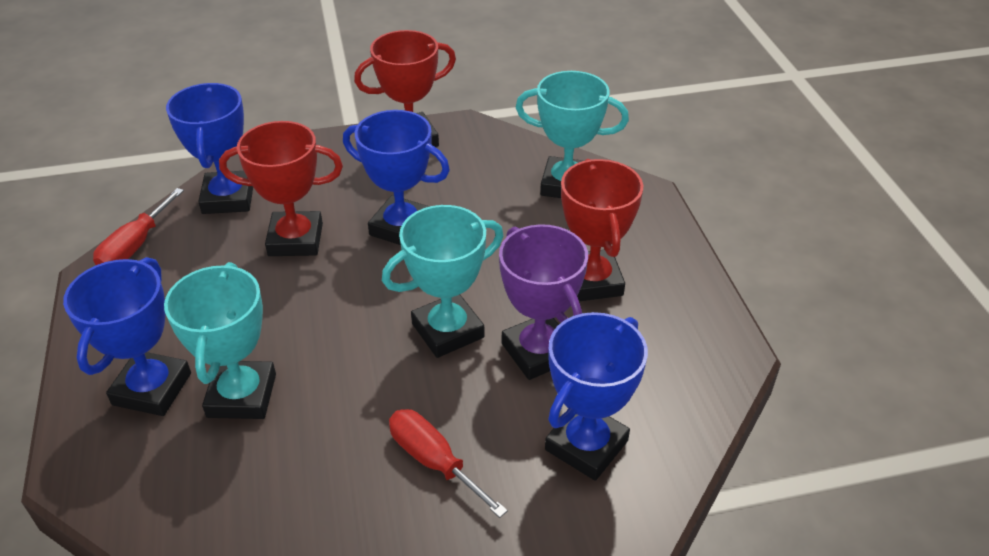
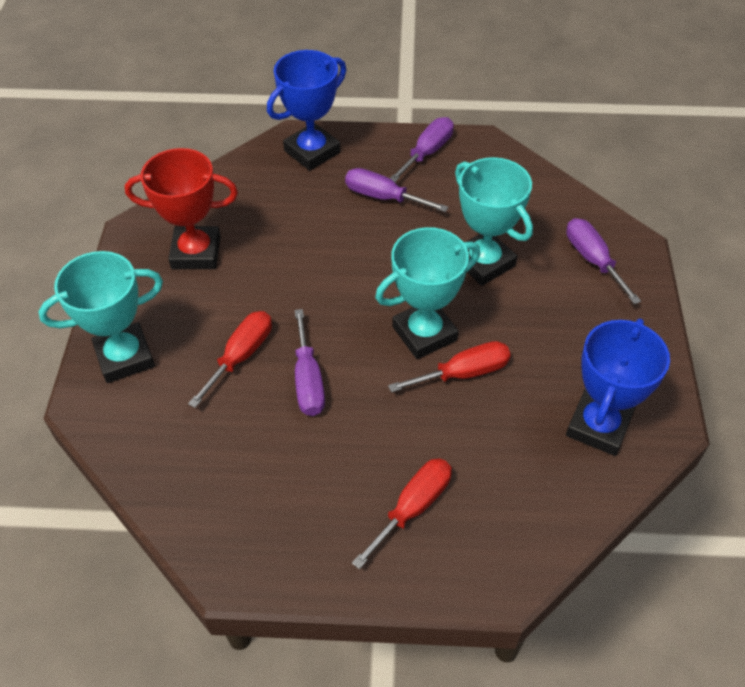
blue trophy: 4 -> 2
purple screwdriver: 0 -> 4
purple trophy: 1 -> 0
red screwdriver: 2 -> 3
red trophy: 3 -> 1

